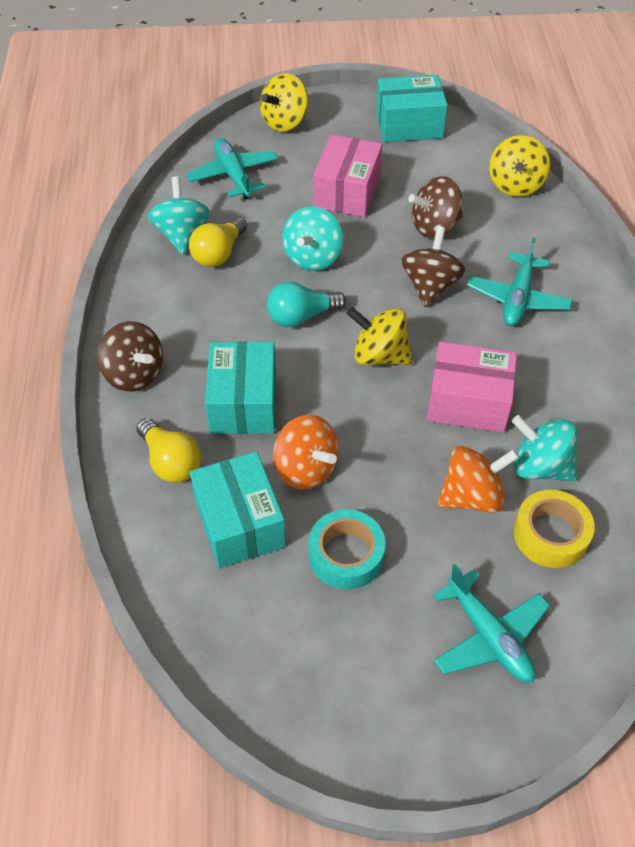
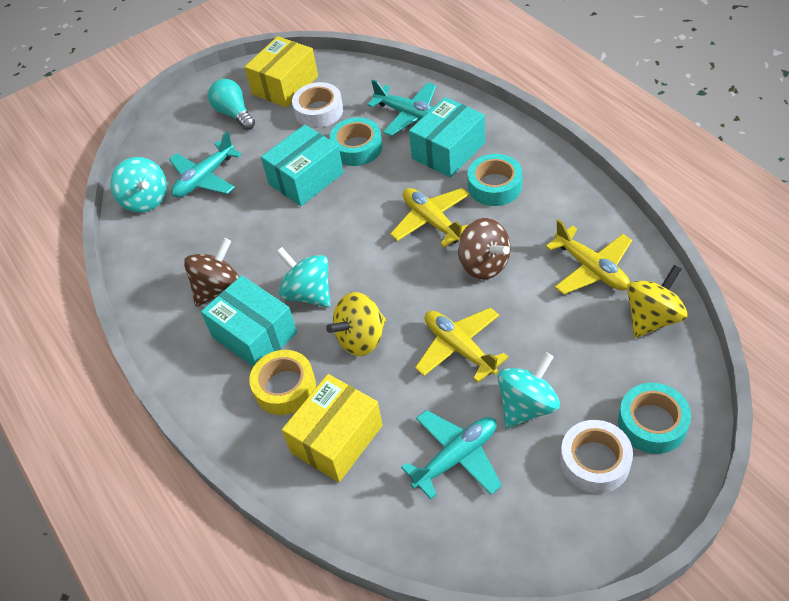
brown spinning top: 3 -> 2
orange spinning top: 2 -> 0
pink box: 2 -> 0
turquoise tape: 1 -> 3
white tape: 0 -> 2
yellow box: 0 -> 2
yellow light bulb: 2 -> 0
yellow plane: 0 -> 3
yellow spinning top: 3 -> 2

